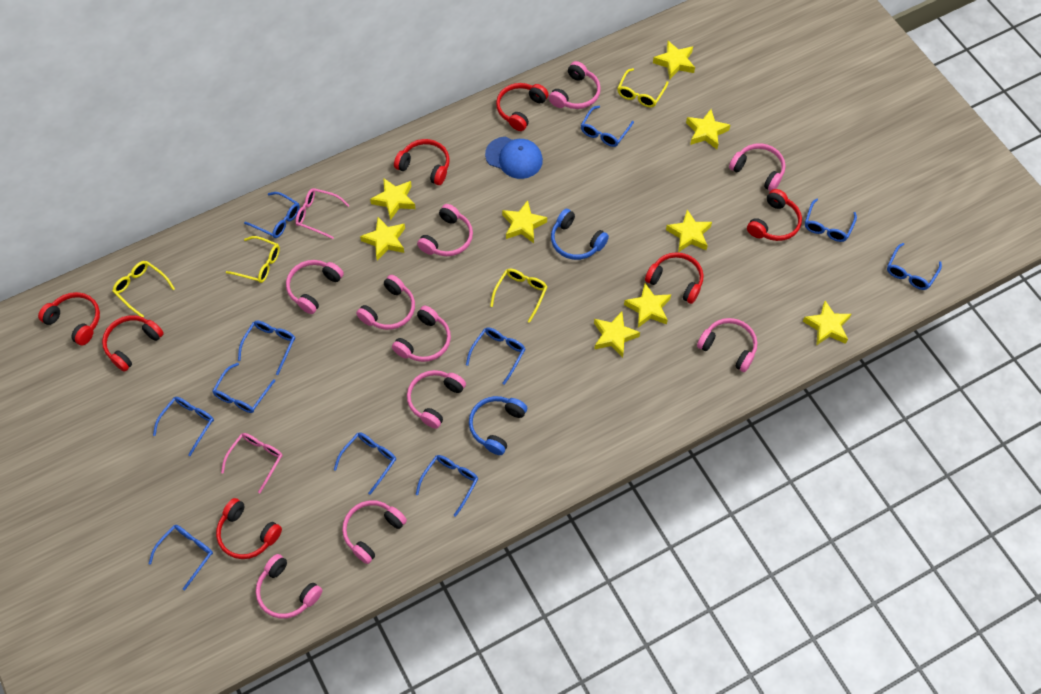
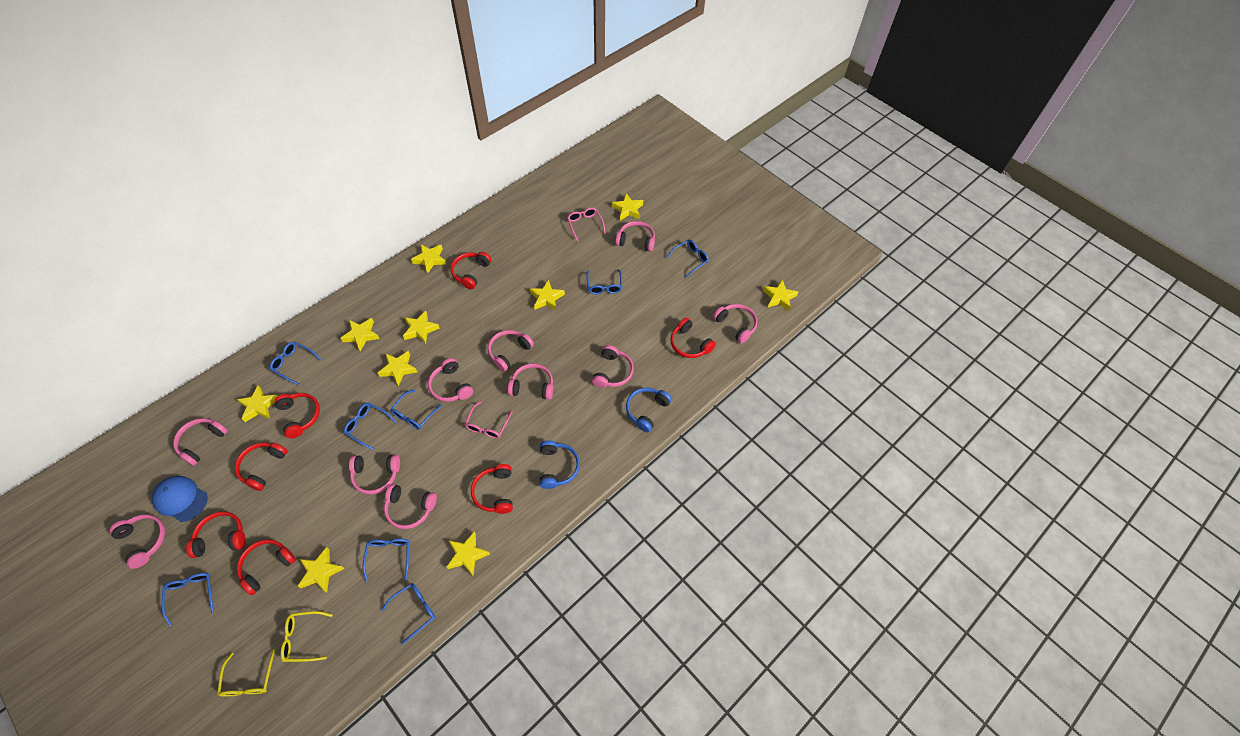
blue glasses: 11 -> 8
yellow glasses: 4 -> 2
yellow star: 9 -> 10

